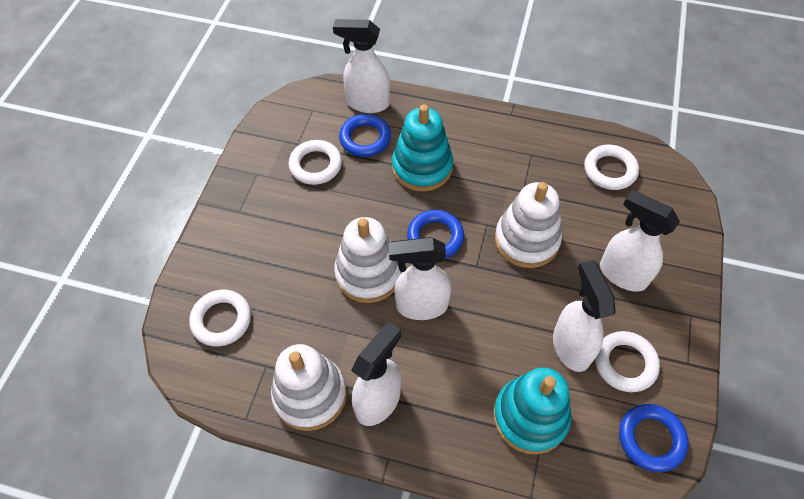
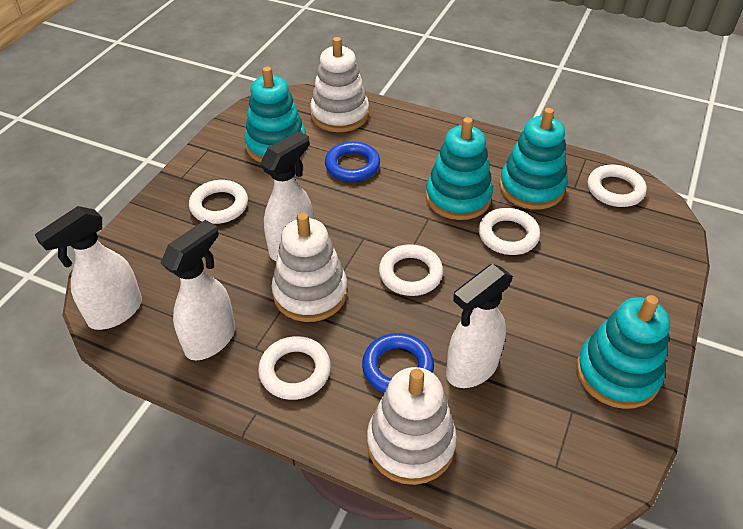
blue ring: 3 -> 2
turquoise stacking toy: 2 -> 4
white ring: 4 -> 5
white spray bottle: 5 -> 4

